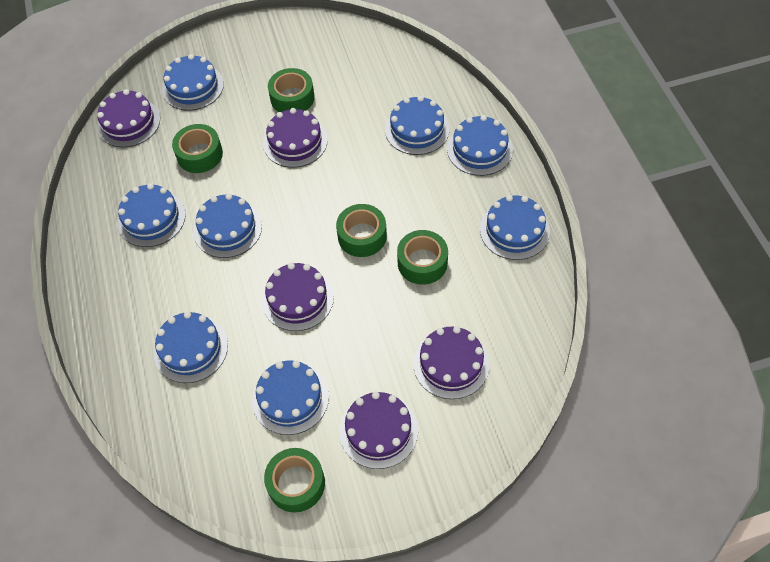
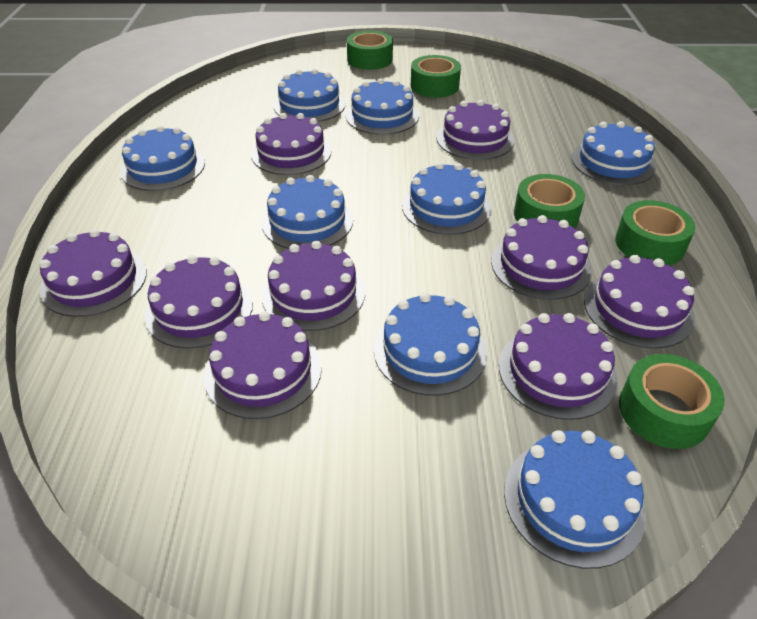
purple cake: 5 -> 9

